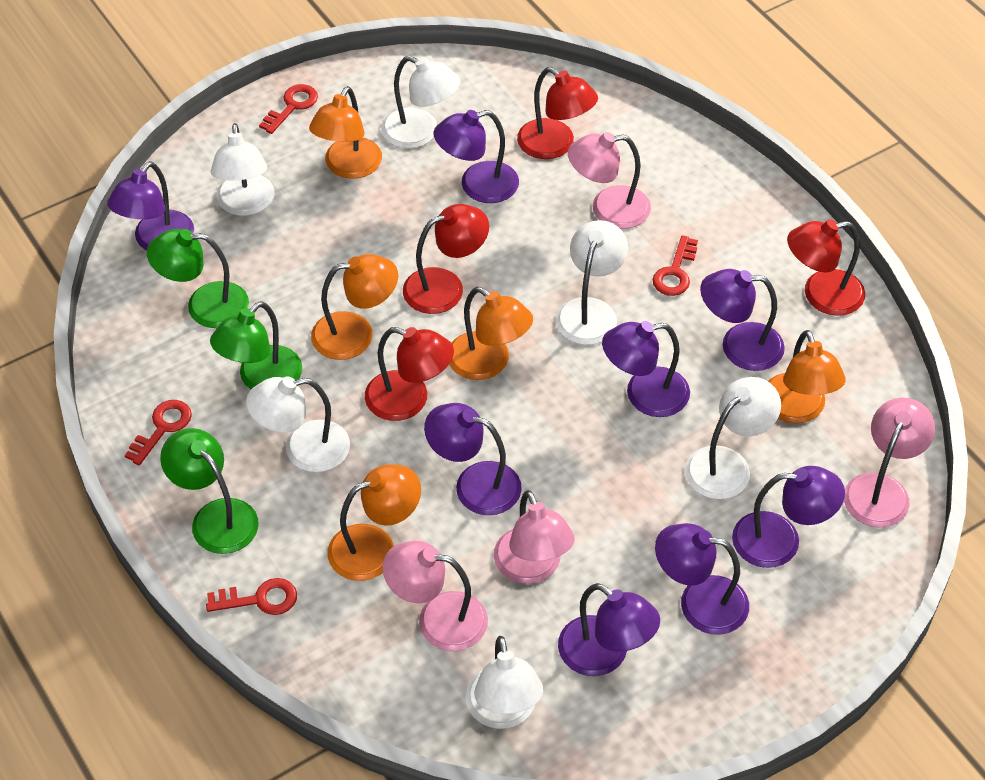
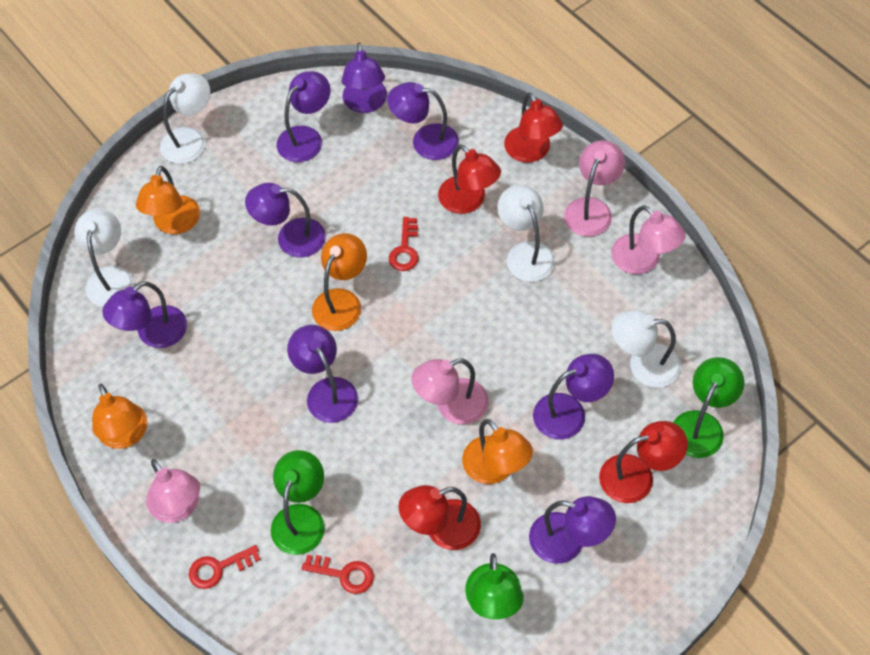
orange lamp: 5 -> 4
red key: 4 -> 3
white lamp: 6 -> 4

